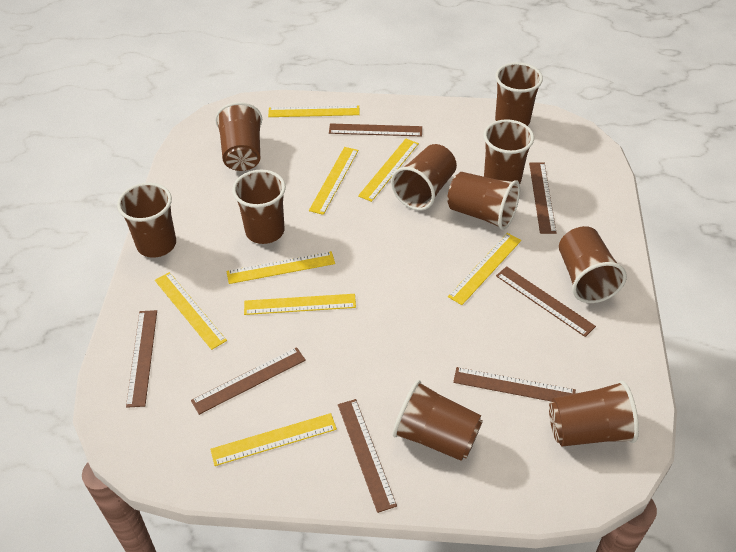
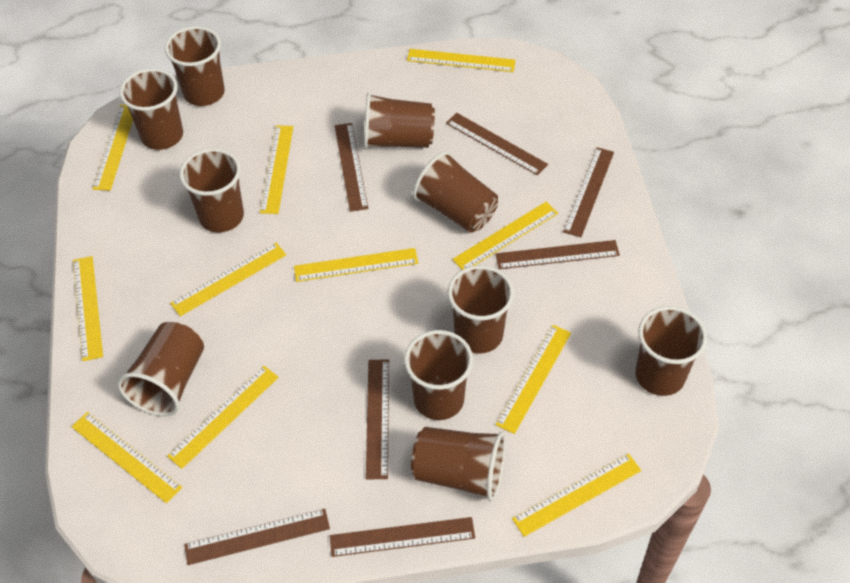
yellow ruler: 8 -> 11

